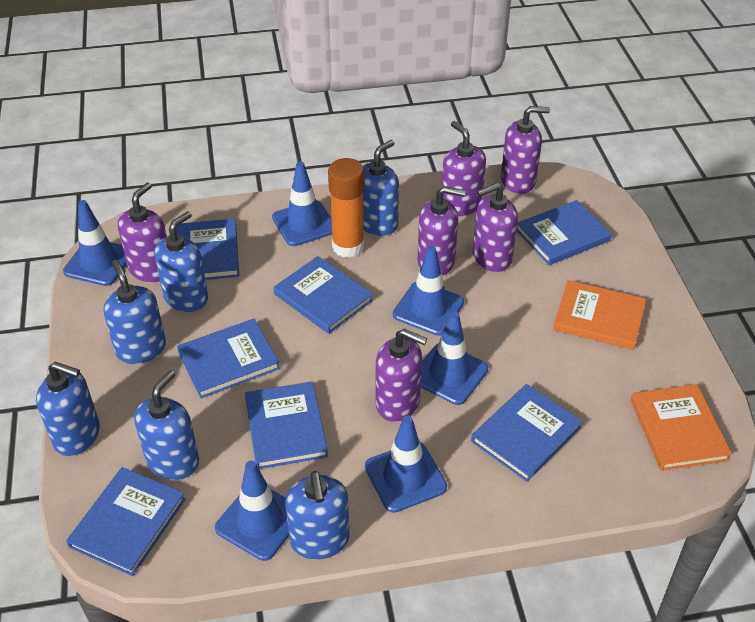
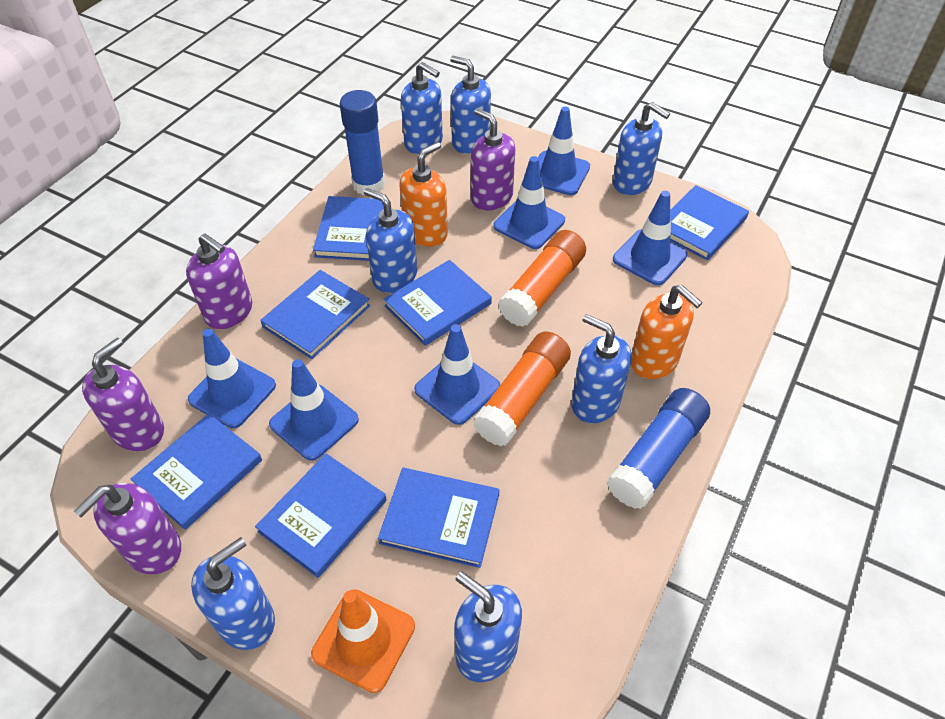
blue glue stick: 0 -> 2
blue soap dispenser: 6 -> 7
orange book: 2 -> 0
orange glue stick: 1 -> 2
orange soap dispenser: 0 -> 2
orange traffic cone: 0 -> 1
purple soap dispenser: 6 -> 4

